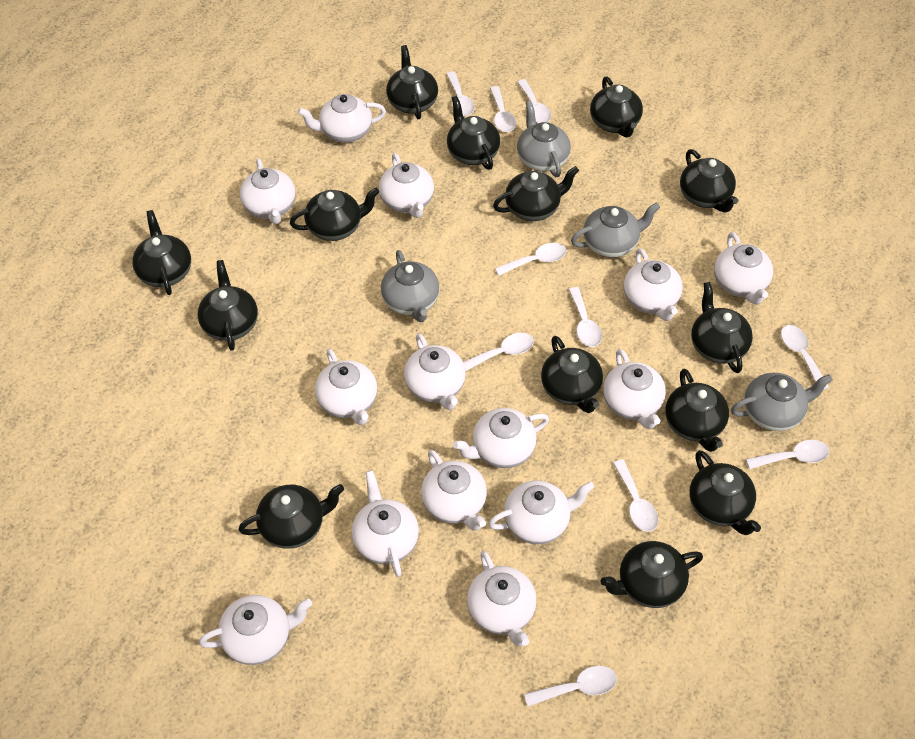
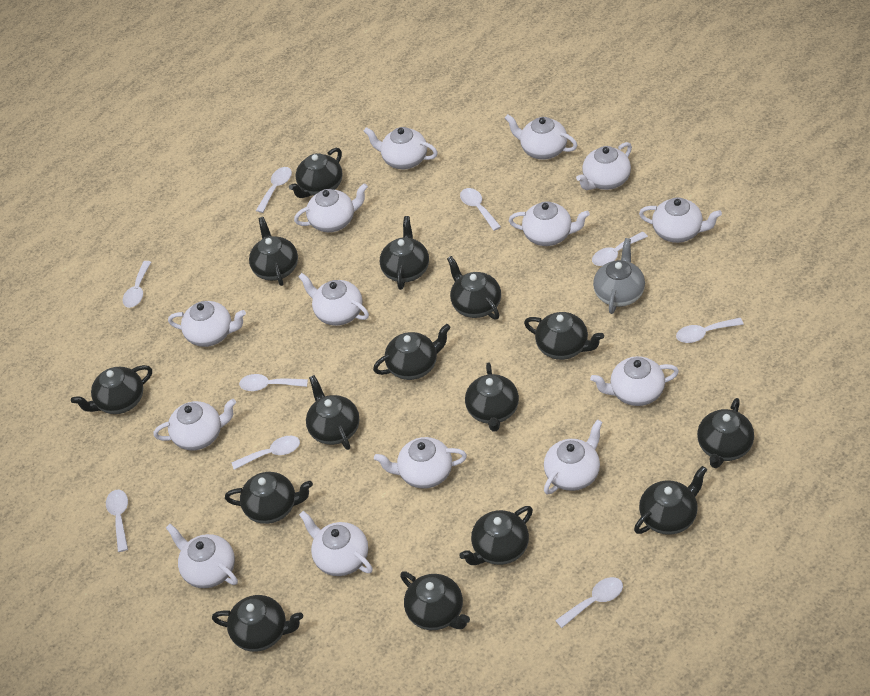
black teapot: 14 -> 15
grey teapot: 4 -> 1
white spoon: 10 -> 9

